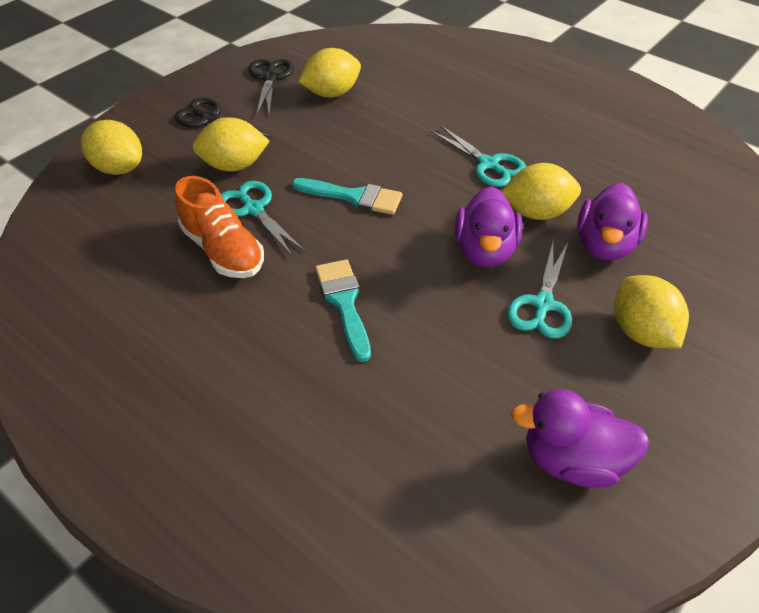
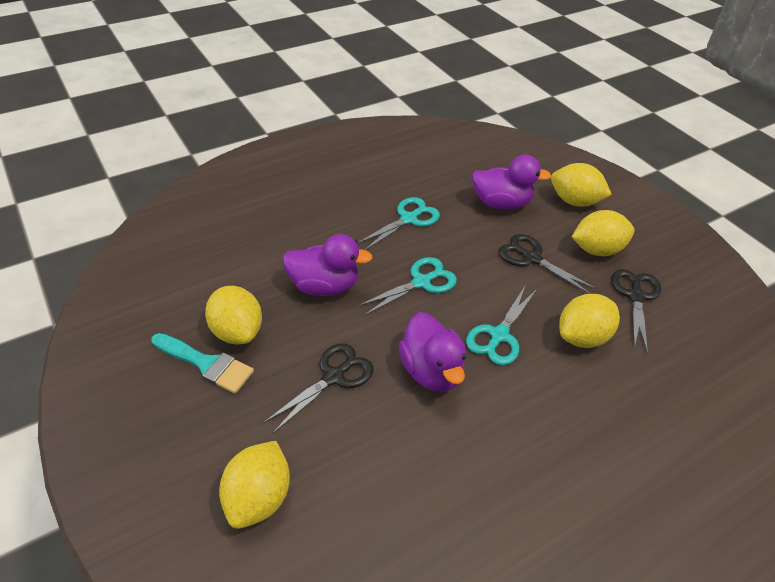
black scissors: 2 -> 3
orange shoe: 1 -> 0
turquoise brush: 2 -> 1

